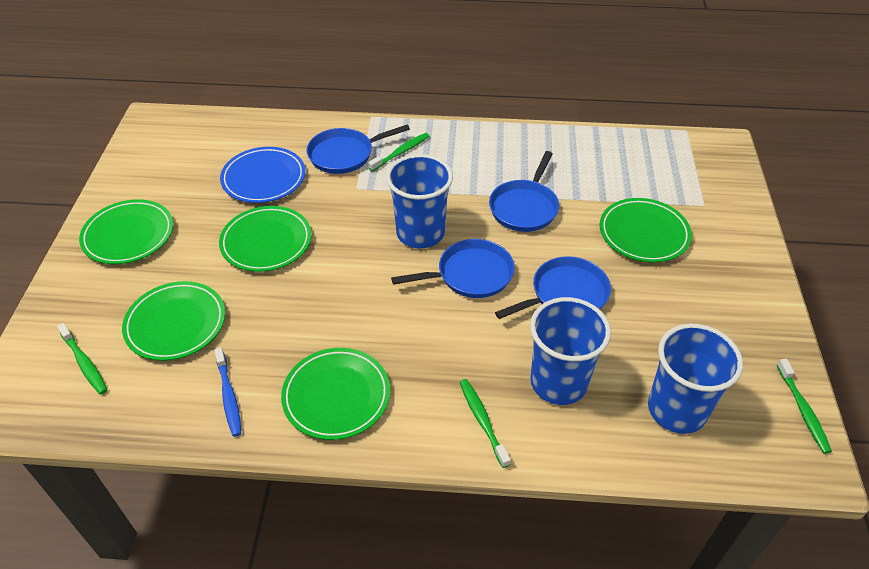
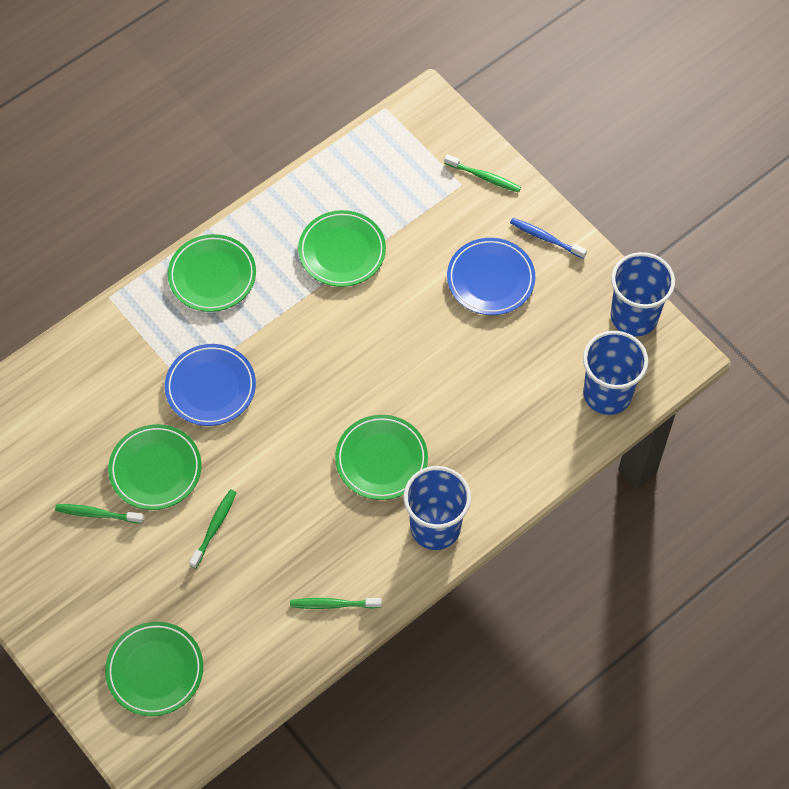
blue pan: 4 -> 0
blue plate: 1 -> 2

